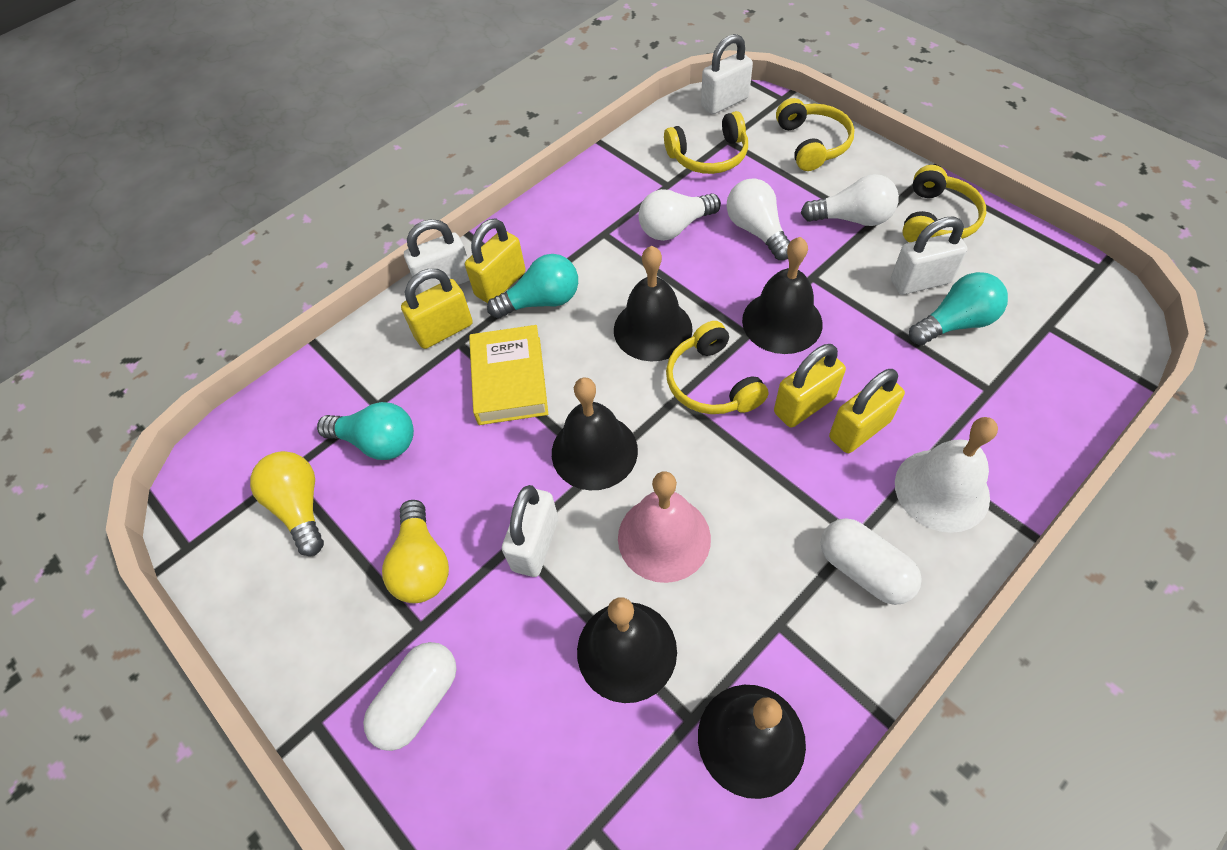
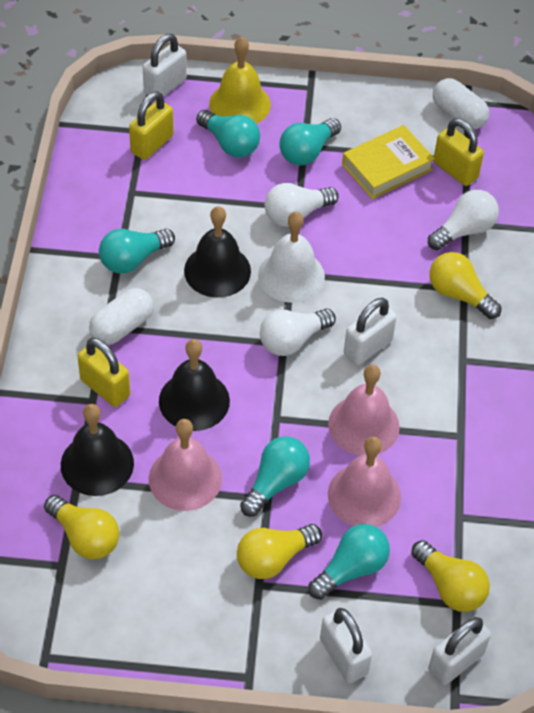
black bell: 5 -> 3
pink bell: 1 -> 3
turquoise light bulb: 3 -> 5
yellow bell: 0 -> 1
yellow headphones: 4 -> 0
yellow light bulb: 2 -> 4
yellow padlock: 4 -> 3

